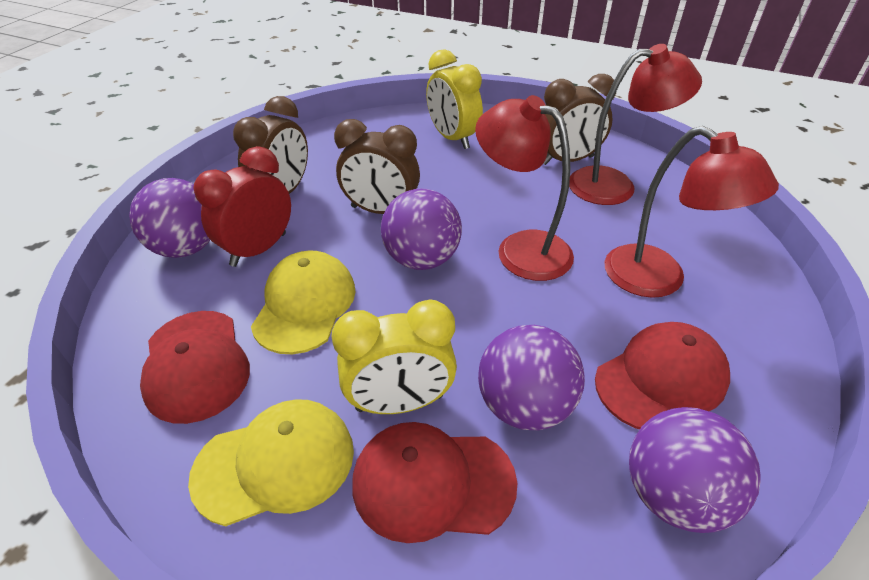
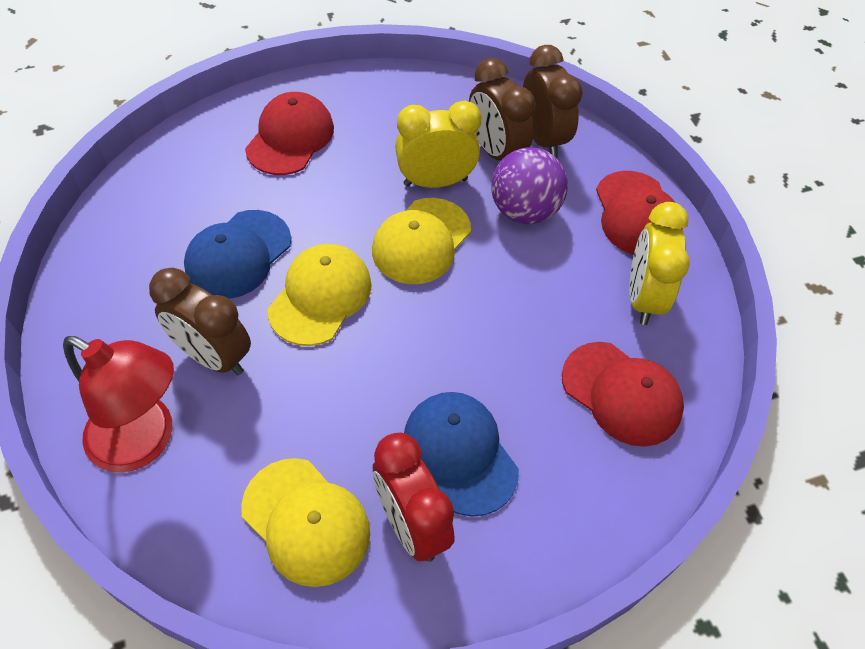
blue cap: 0 -> 2
purple ball: 4 -> 1
red lamp: 3 -> 1
yellow cap: 2 -> 3

